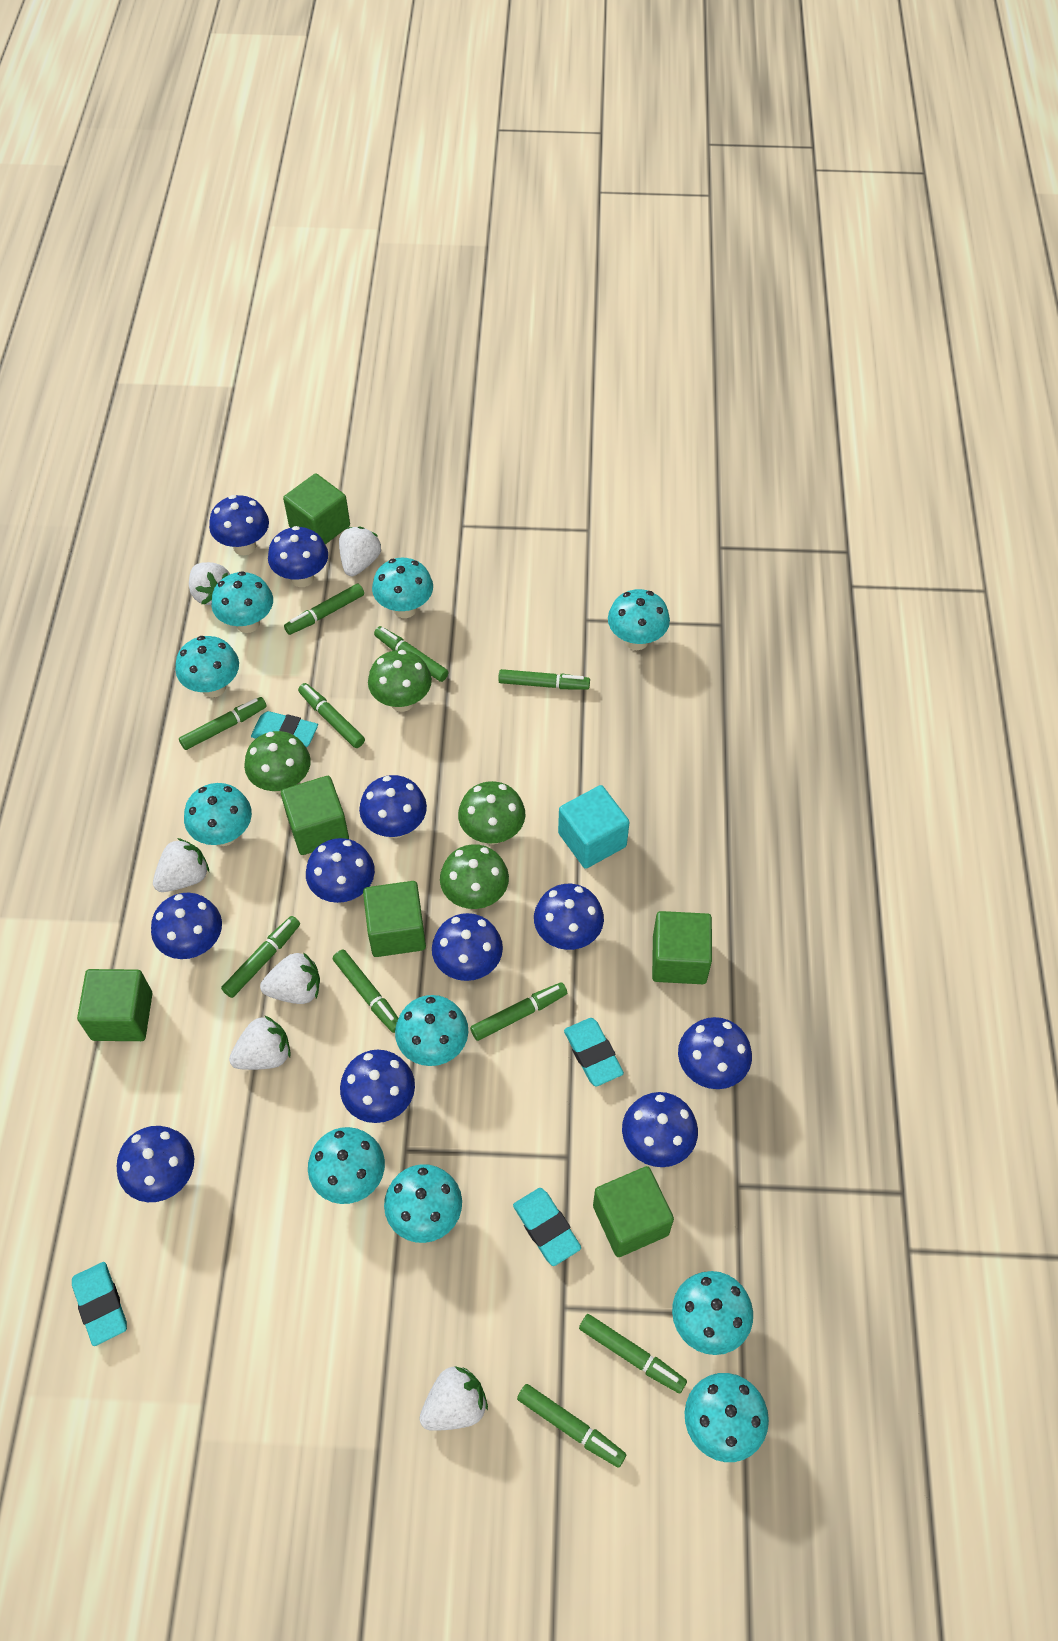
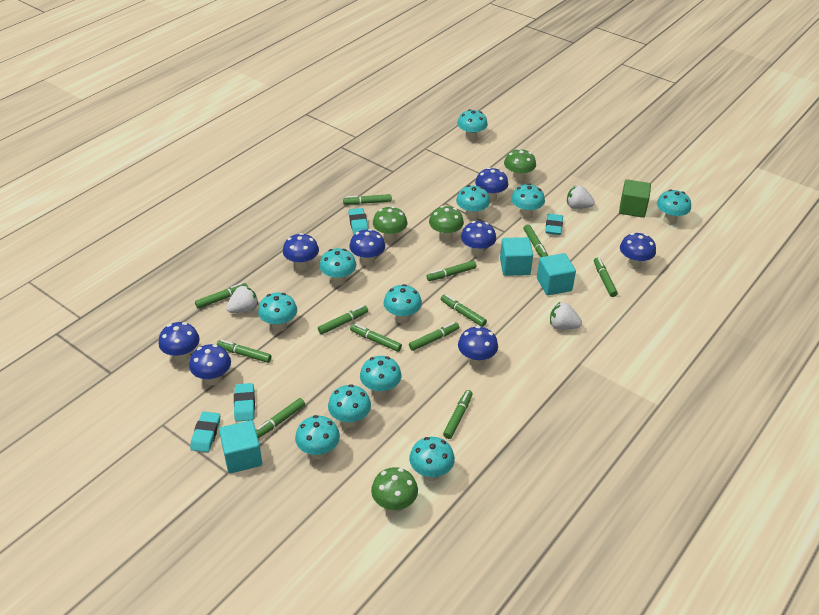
blue mushroom: 11 -> 8
green cube: 6 -> 1
green marker: 10 -> 12
turquoise cube: 1 -> 3
turquoise mushroom: 10 -> 11
white strawberry: 6 -> 3

